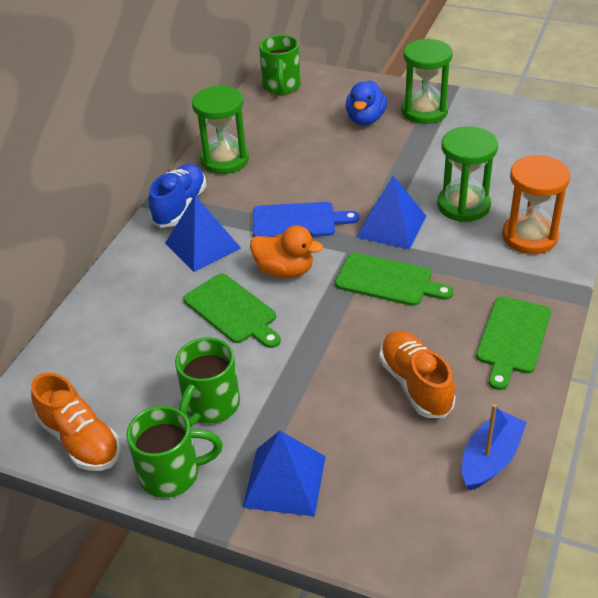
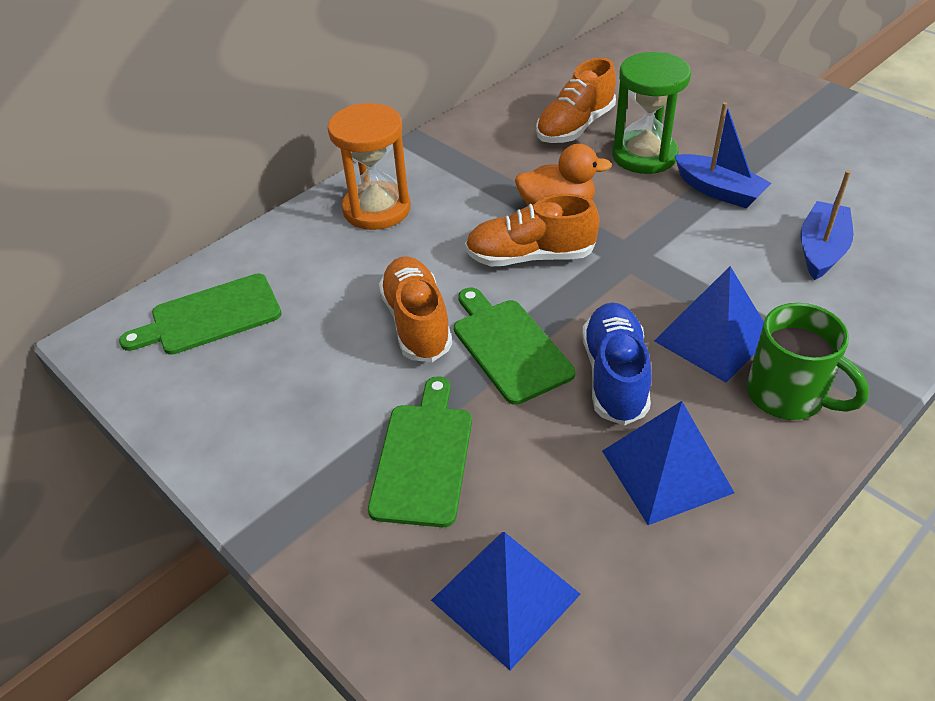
blue boat: 1 -> 2
blue cutting board: 1 -> 0
blue duck: 1 -> 0
green hourglass: 3 -> 1
green mug: 3 -> 1
orange shoe: 2 -> 3

